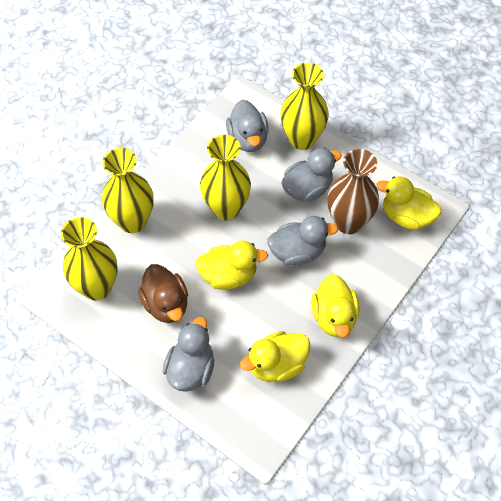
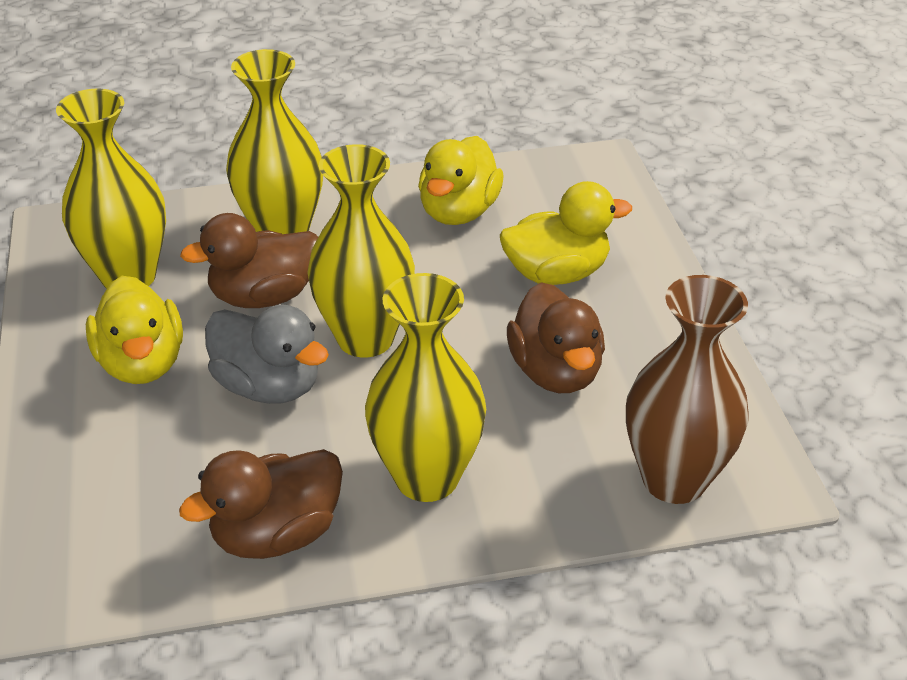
brown duck: 1 -> 3
grey duck: 4 -> 1
yellow duck: 4 -> 3

